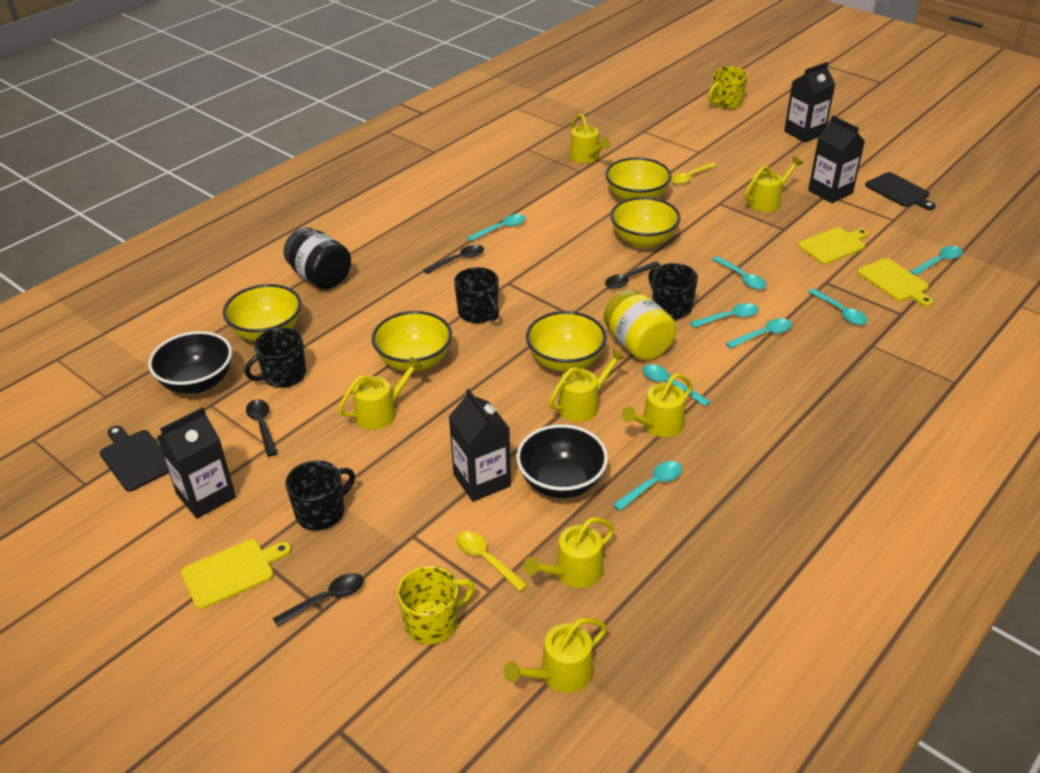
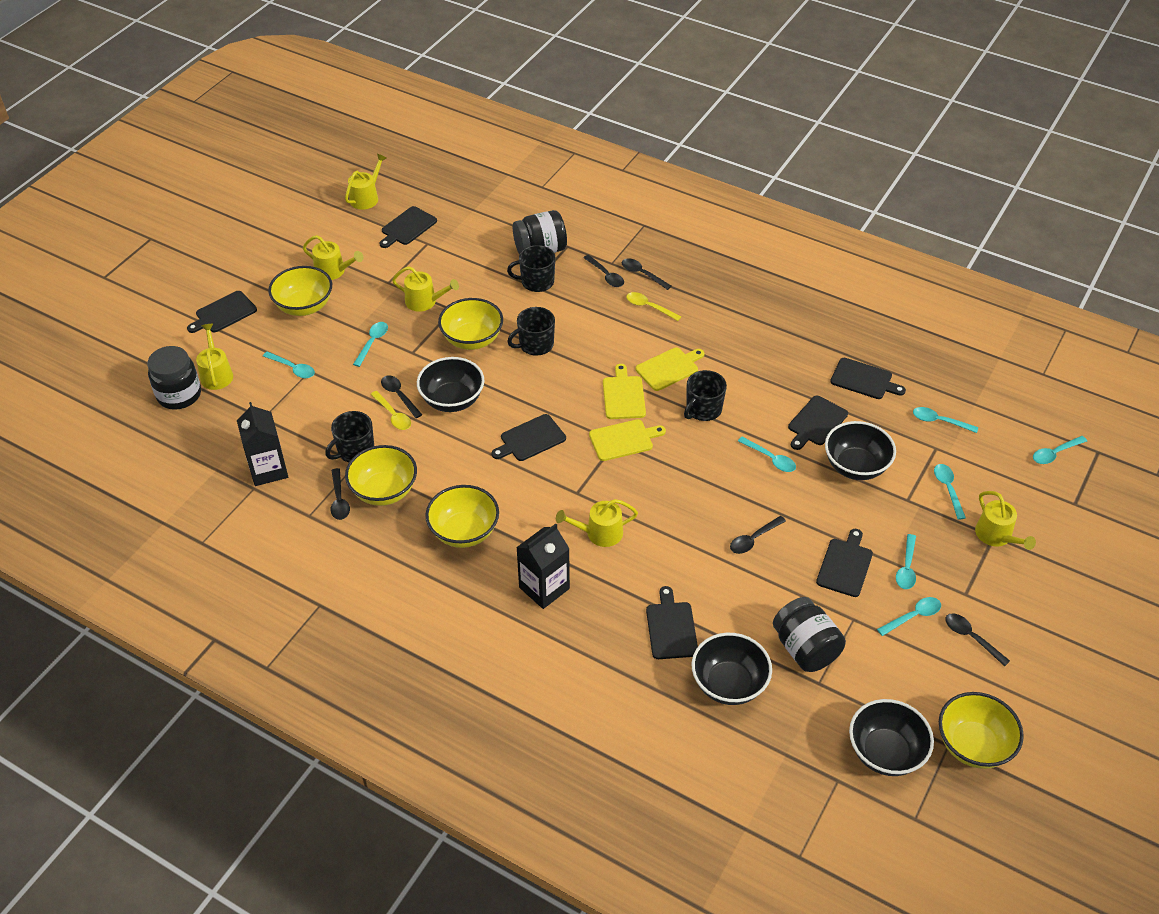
black bowl: 2 -> 4
black carton: 4 -> 2
black cutting board: 2 -> 7
black jar: 1 -> 3
black spoon: 4 -> 6
yellow jar: 1 -> 0
yellow mug: 2 -> 0
yellow watering can: 7 -> 6

